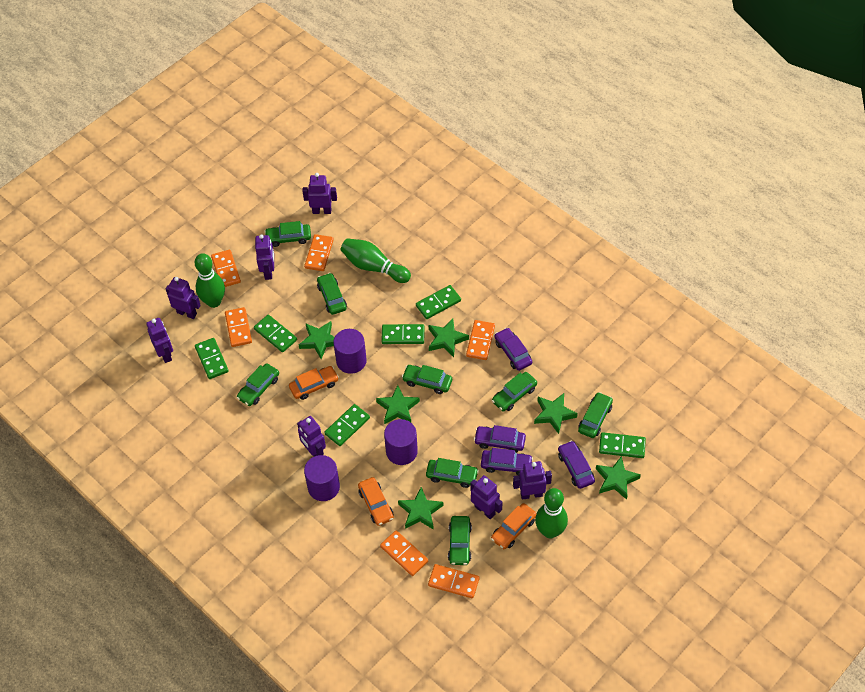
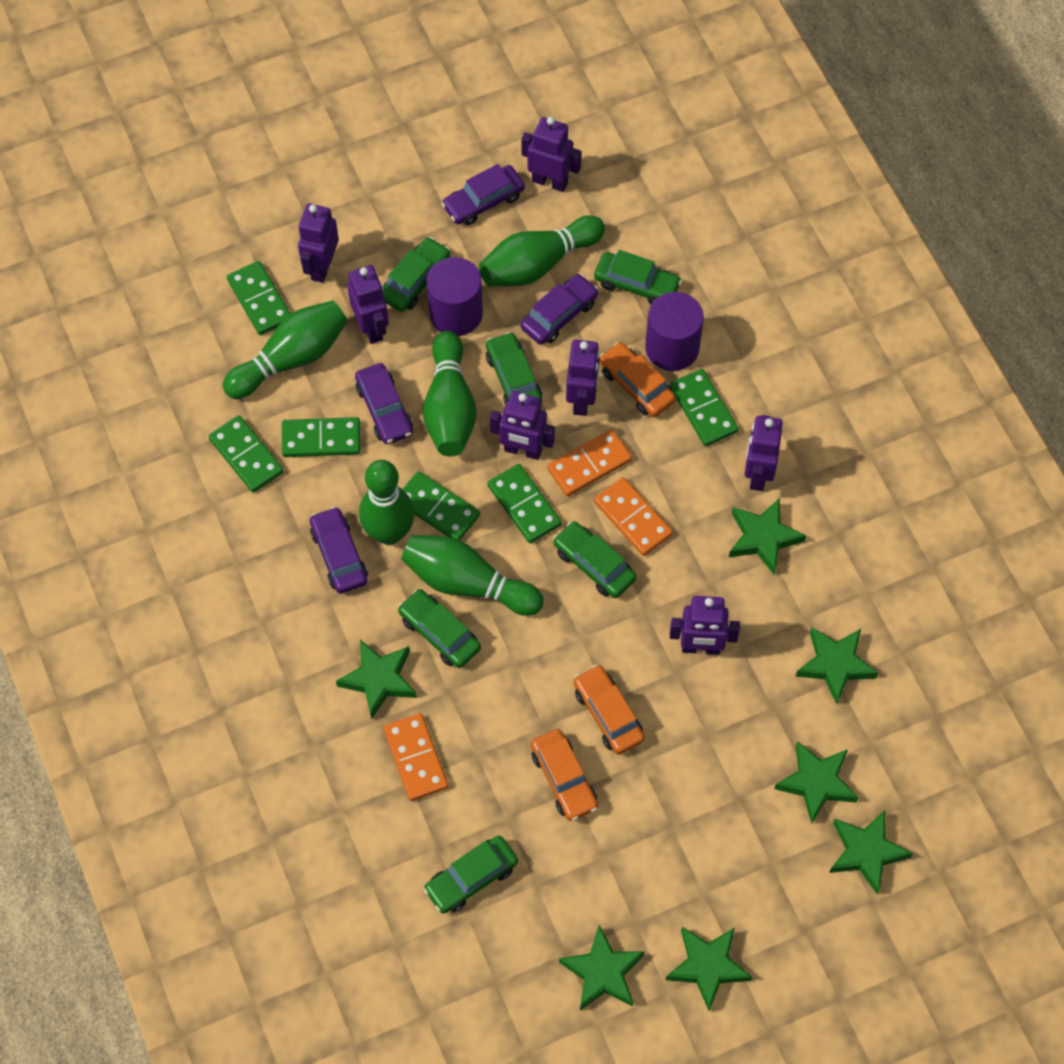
green bowling pin: 3 -> 5
green car: 8 -> 6
green star: 6 -> 7
orange domino: 6 -> 3
purple cylinder: 3 -> 2

